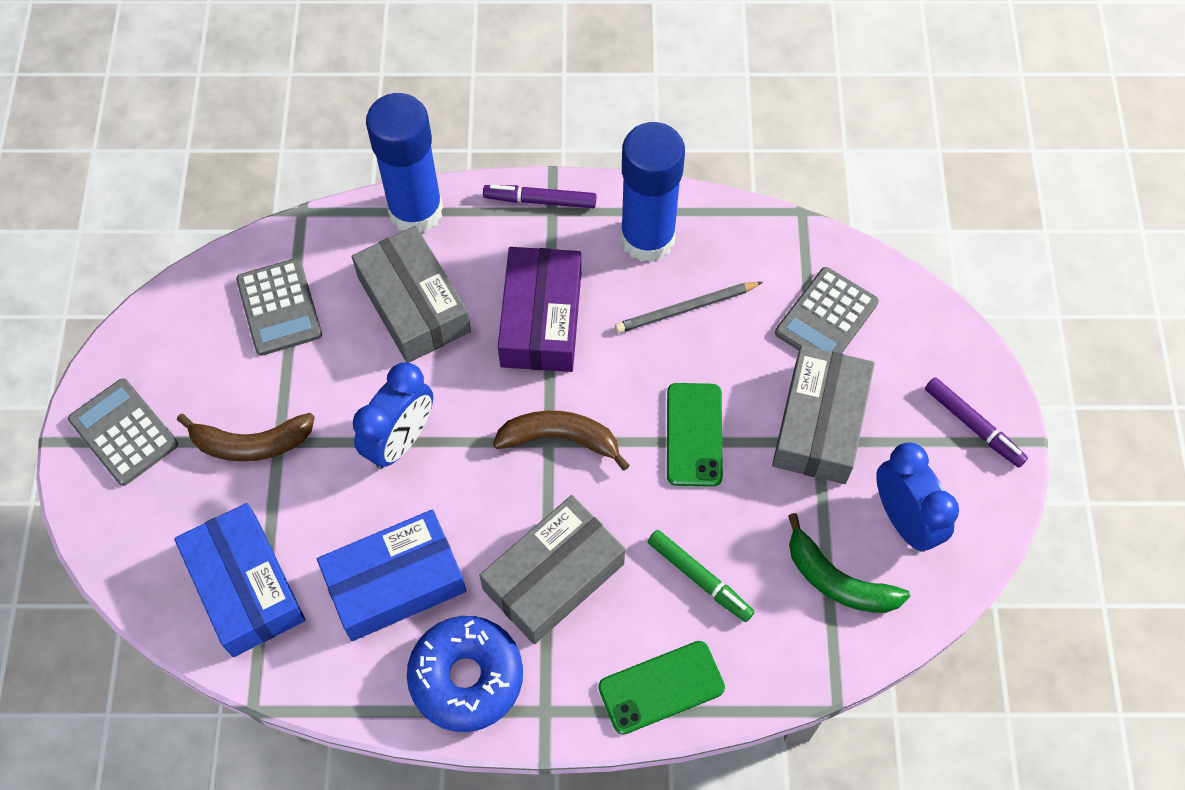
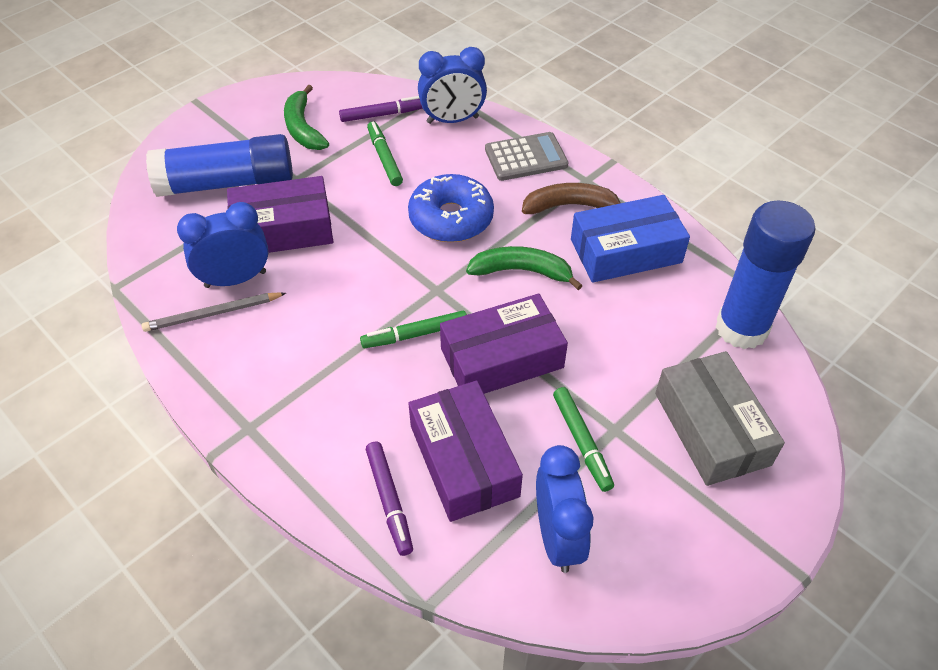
blue box: 2 -> 1
blue clock: 2 -> 3
brown banana: 2 -> 1
green banana: 1 -> 2
green marker: 1 -> 3
green phone: 2 -> 0
grey box: 3 -> 1
grey calculator: 3 -> 1
purple box: 1 -> 3

